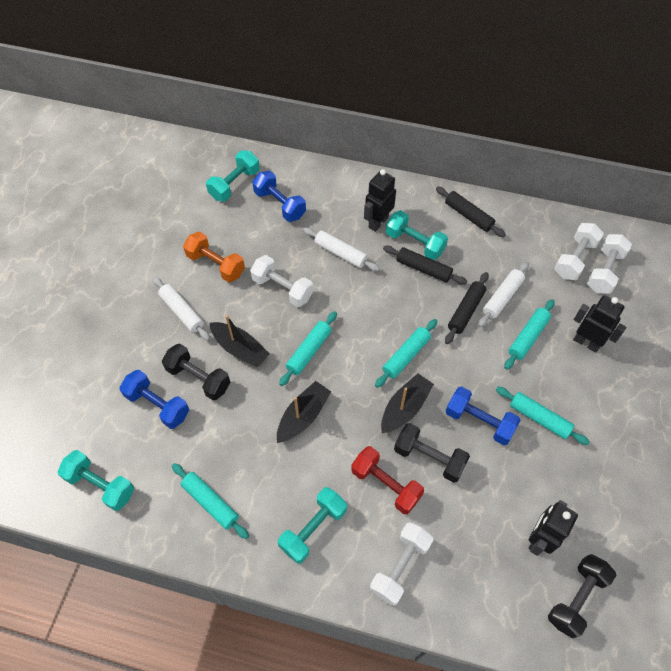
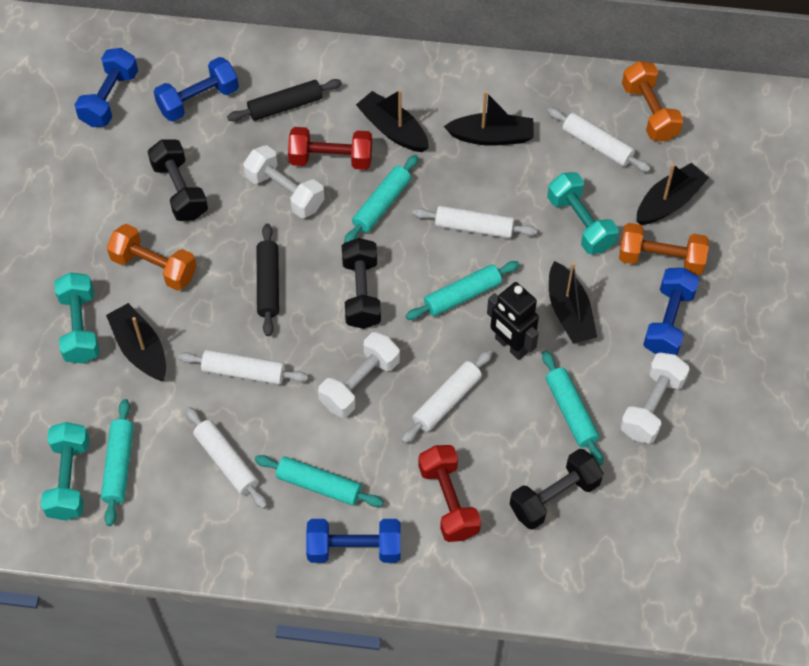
black boat: 3 -> 5
black robot: 3 -> 1
black rolling pin: 3 -> 2
blue dumbbell: 3 -> 4
orange dumbbell: 1 -> 3
red dumbbell: 1 -> 2
turquoise dumbbell: 4 -> 3
white dumbbell: 4 -> 3
white rolling pin: 3 -> 5

